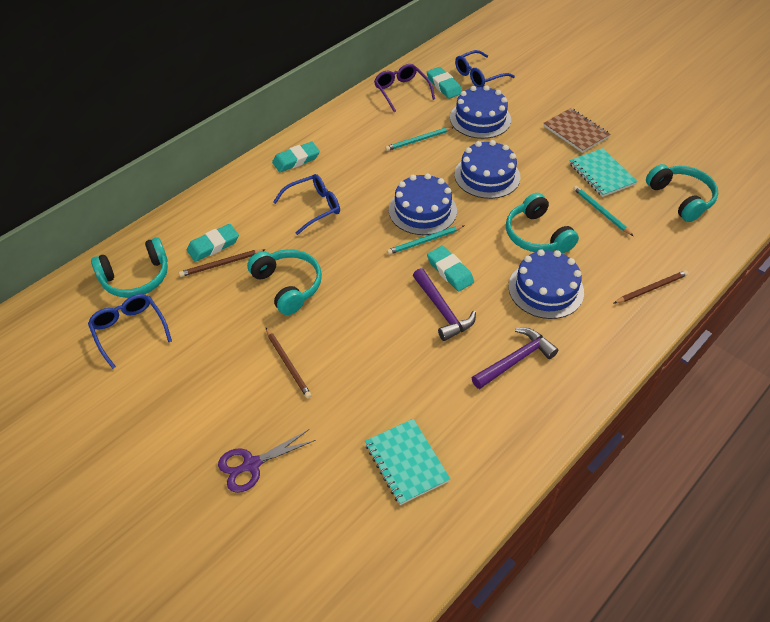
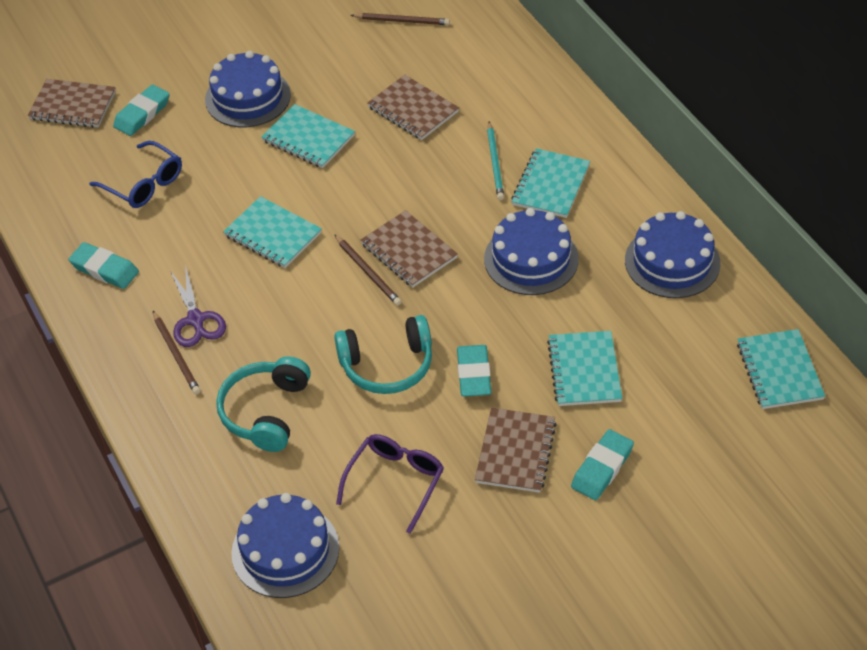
blue glasses: 3 -> 1
brown notebook: 1 -> 4
purple hammer: 2 -> 0
turquoise headphones: 4 -> 2
turquoise notebook: 2 -> 5
turquoise pencil: 3 -> 1

